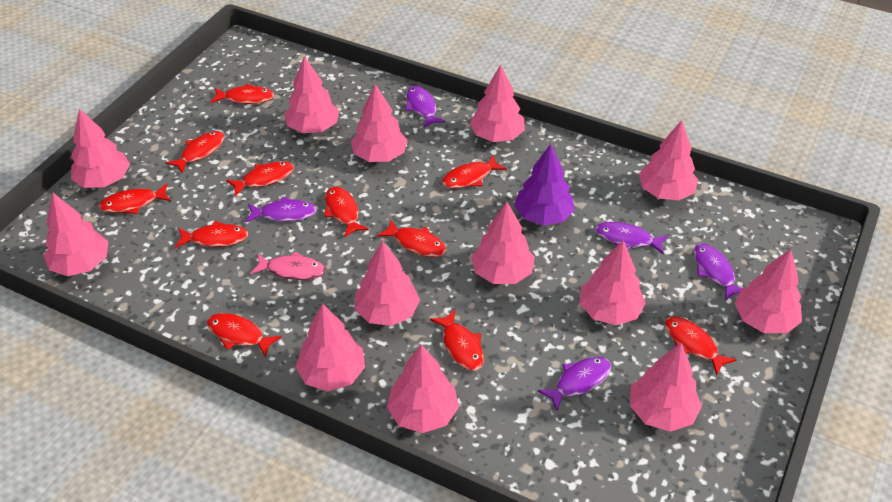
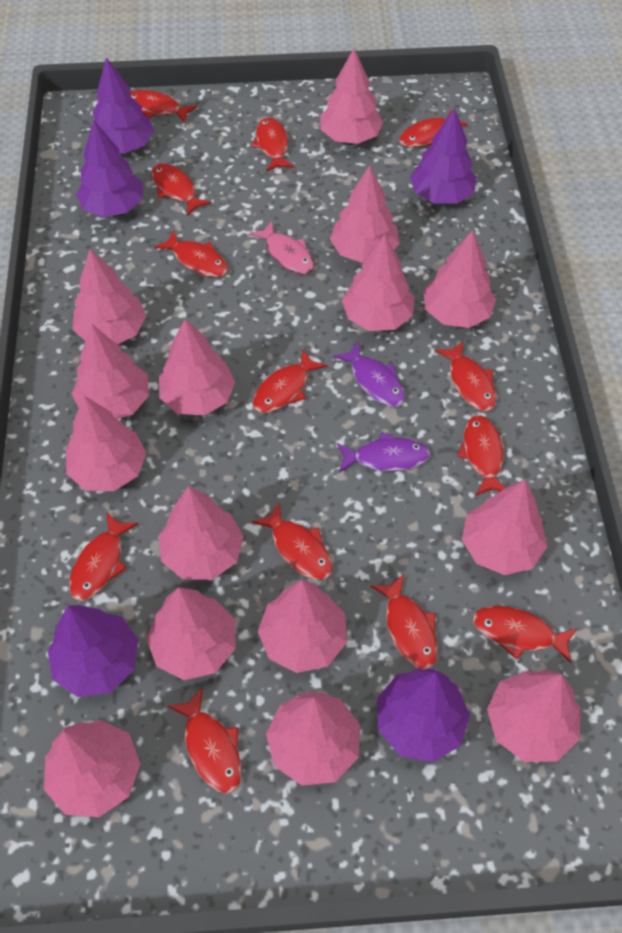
pink tree: 13 -> 15
purple fish: 5 -> 2
purple tree: 1 -> 5
red fish: 11 -> 13

